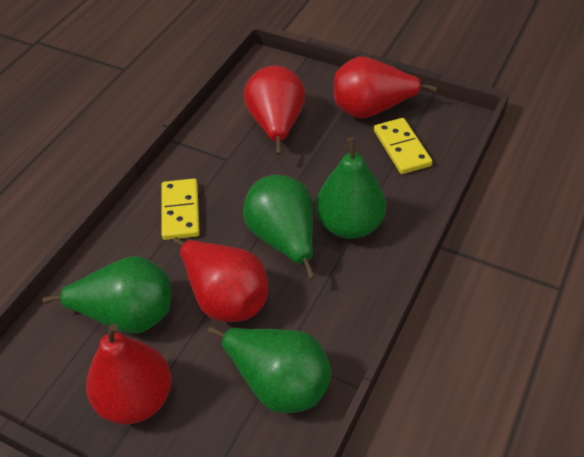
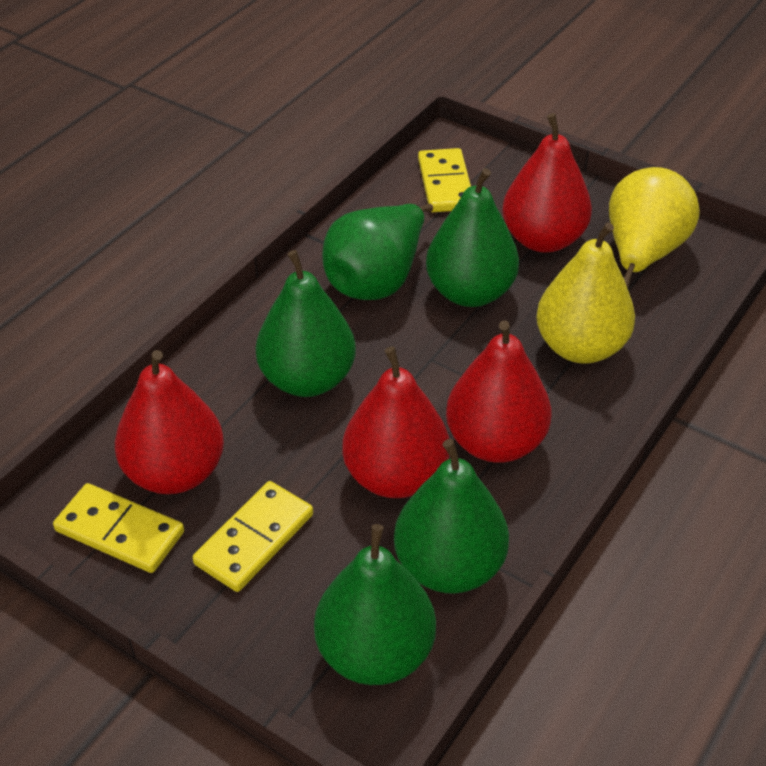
green pear: 4 -> 5
yellow domino: 2 -> 3
yellow pear: 0 -> 2

